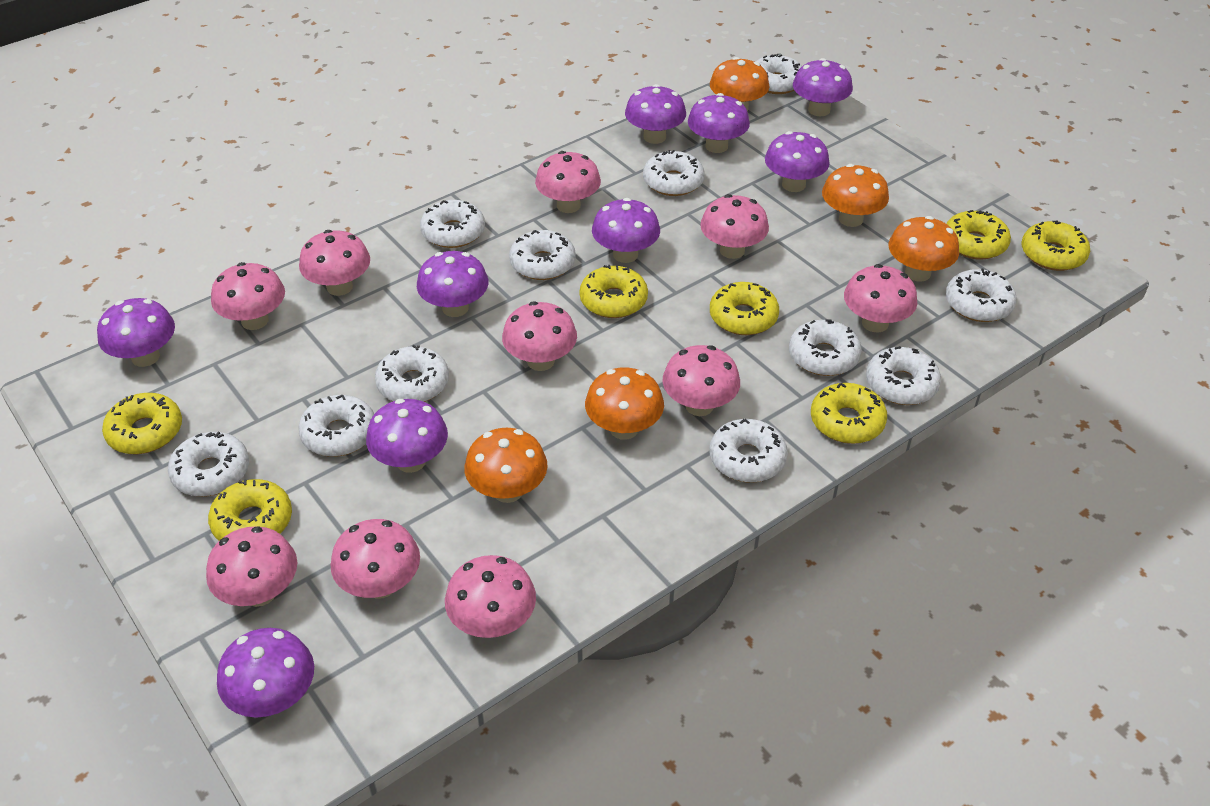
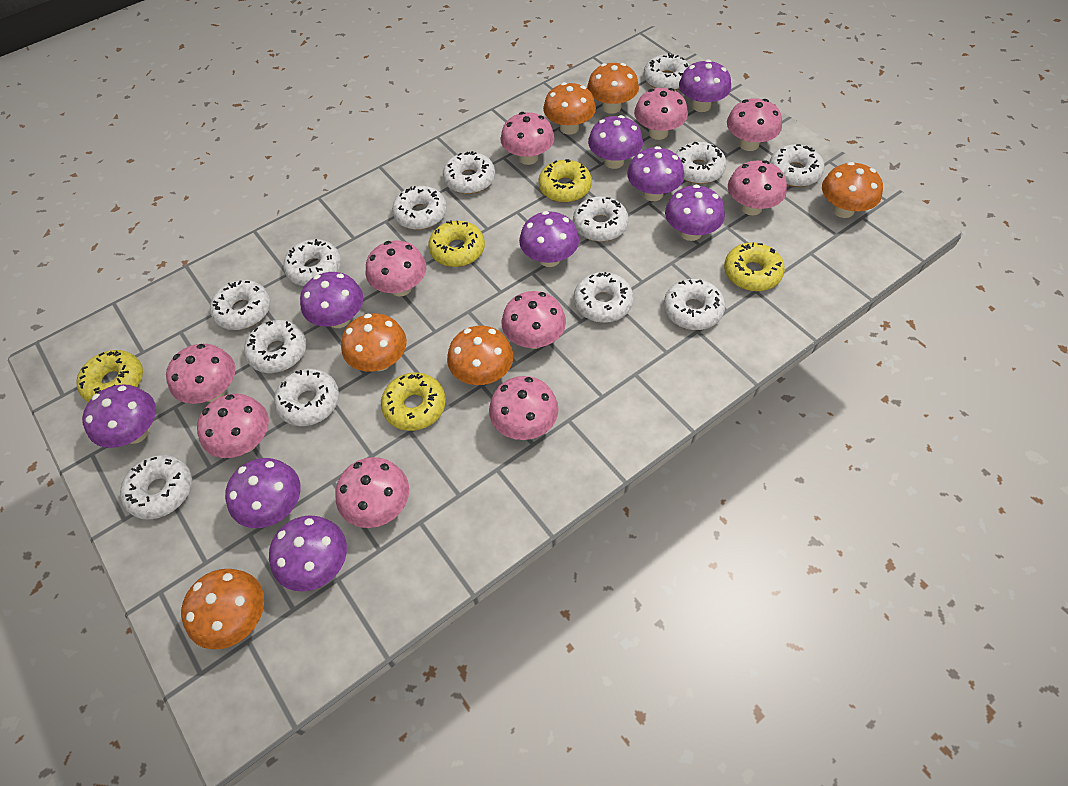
orange mushroom: 5 -> 6
white donut: 11 -> 13
yellow donut: 7 -> 5

